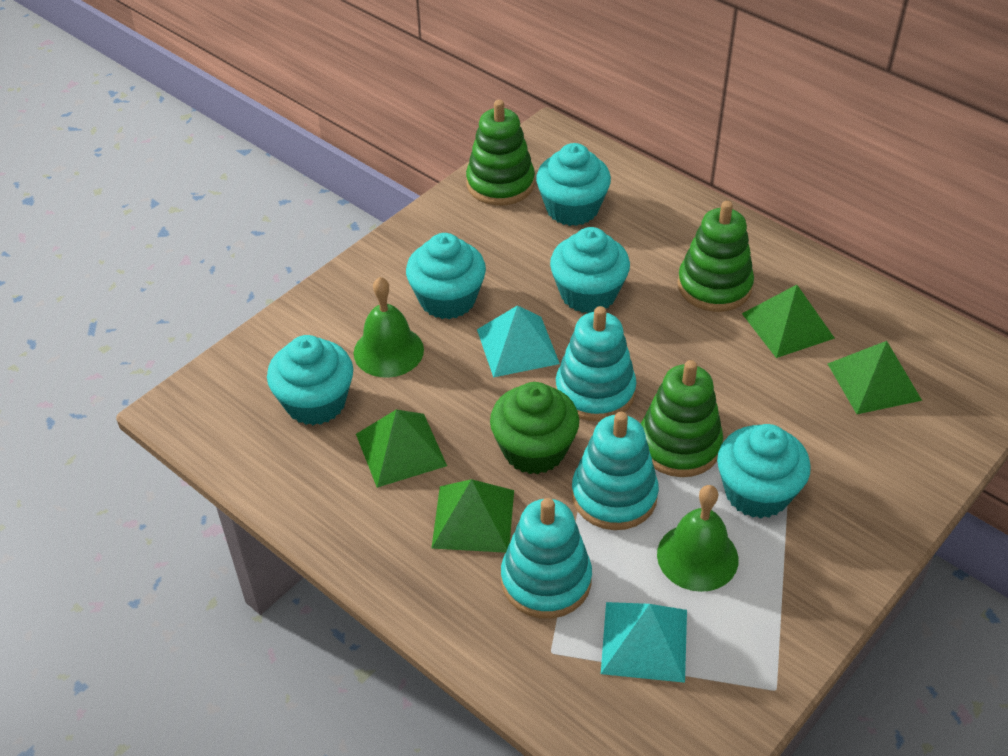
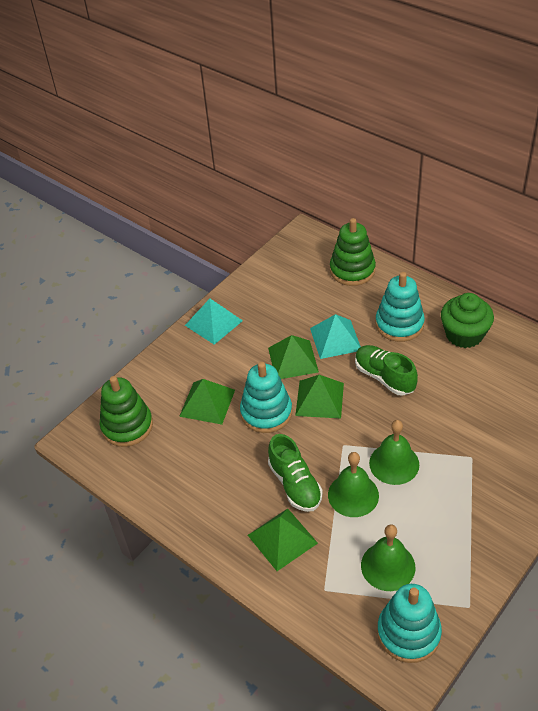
green bell: 2 -> 3
green shoe: 0 -> 2
green stacking toy: 3 -> 2
turquoise cupcake: 5 -> 0

